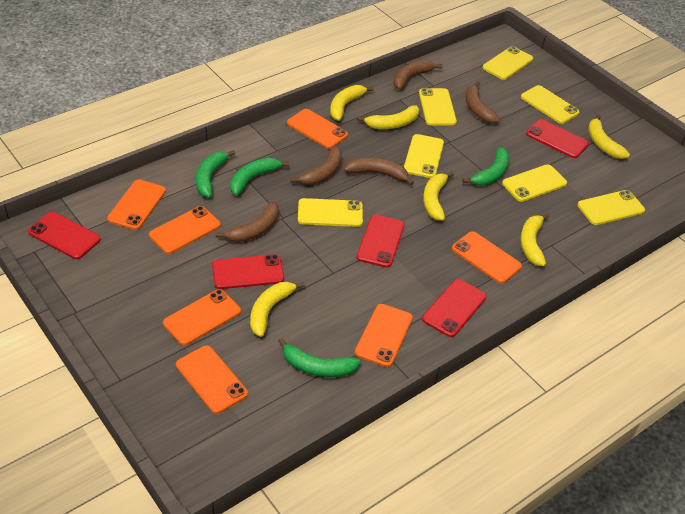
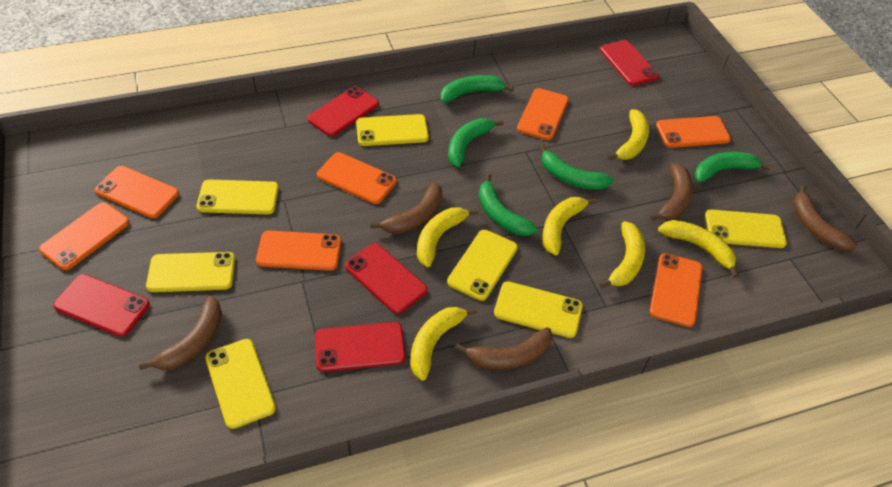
green banana: 4 -> 5

